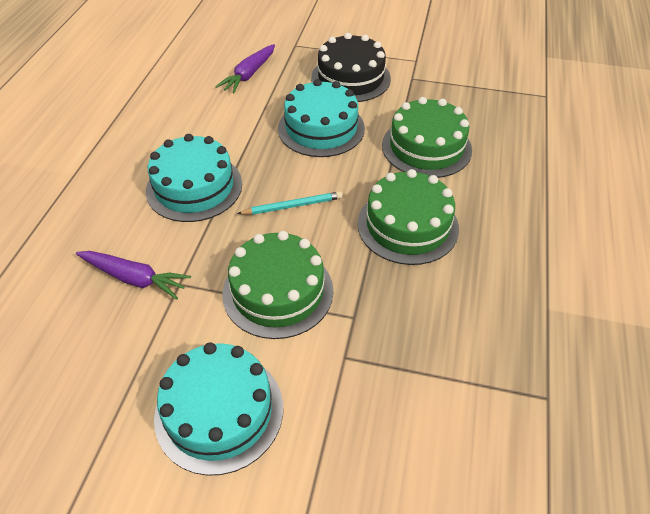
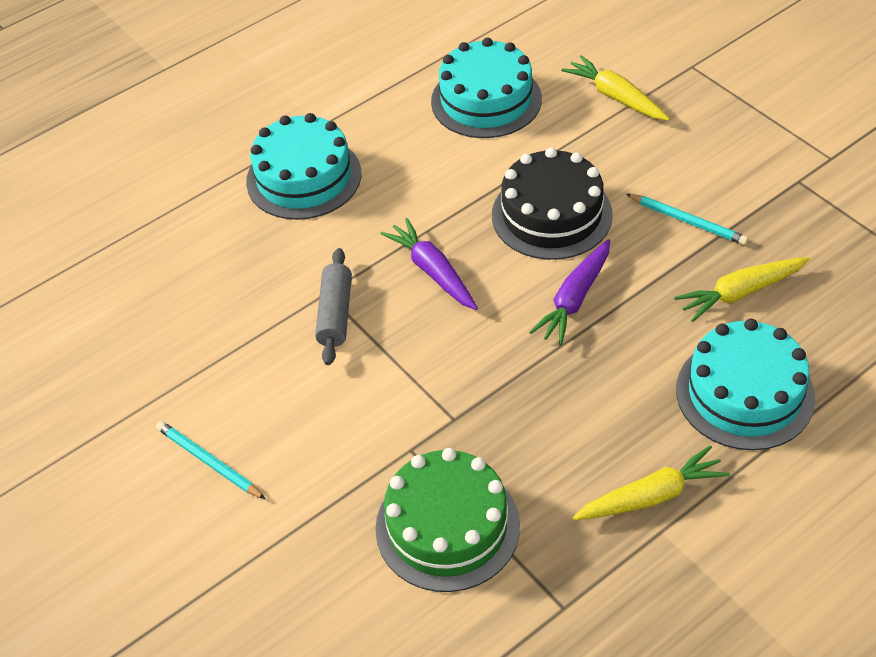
green cake: 3 -> 1
grey rolling pin: 0 -> 1
turquoise pencil: 1 -> 2
yellow carrot: 0 -> 3

